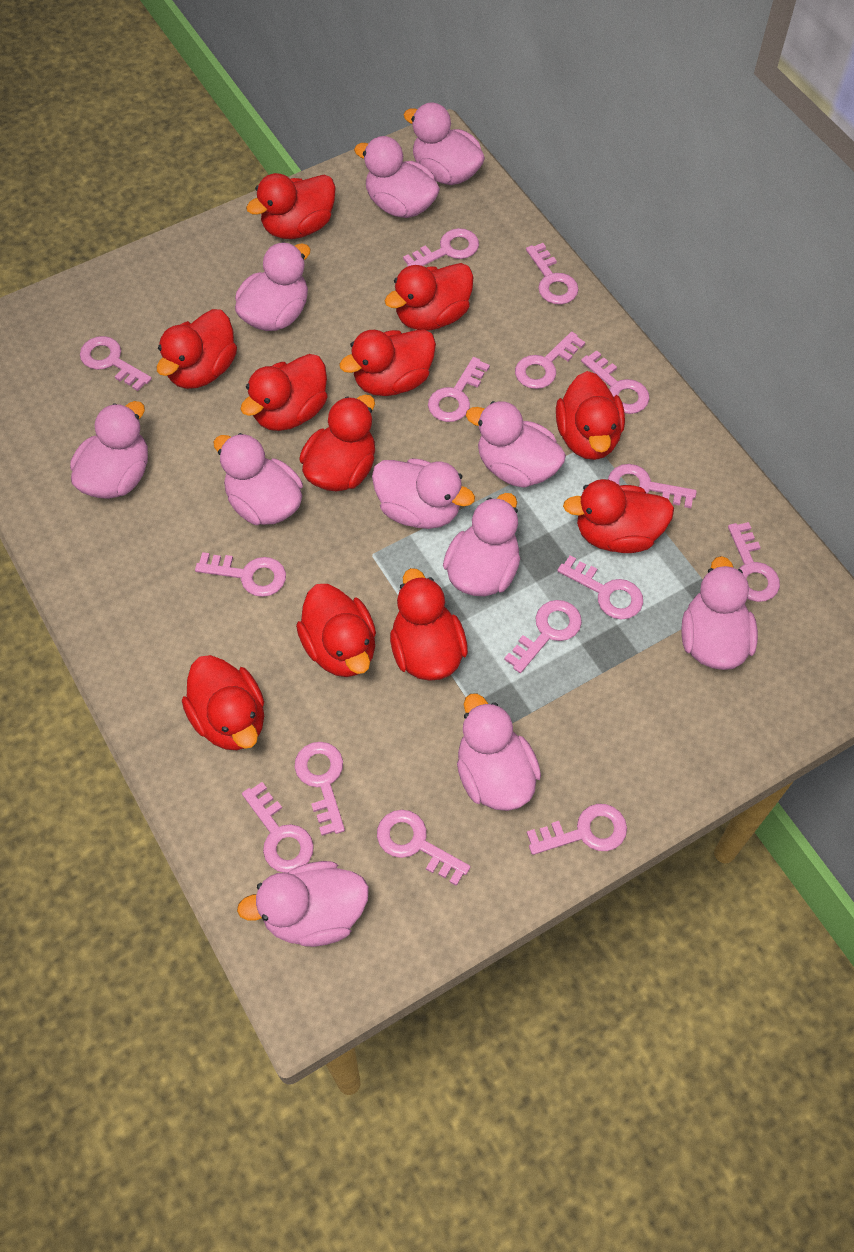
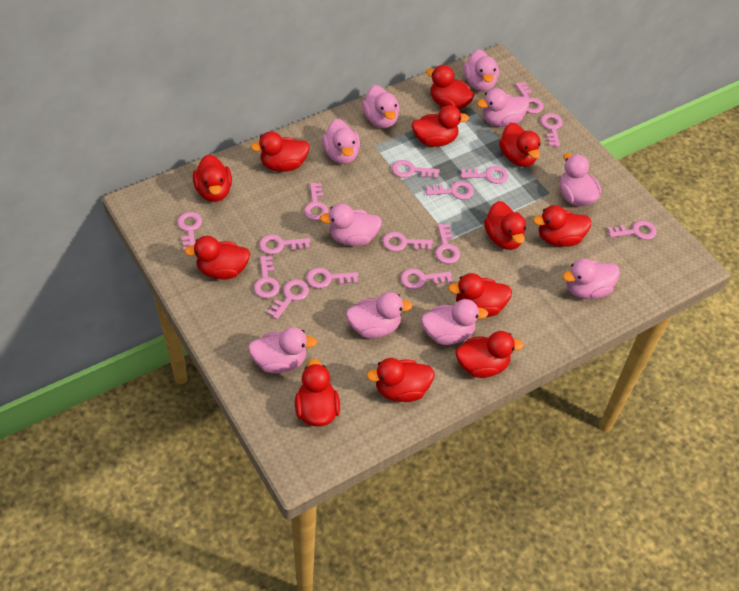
pink duck: 11 -> 10
red duck: 11 -> 12

